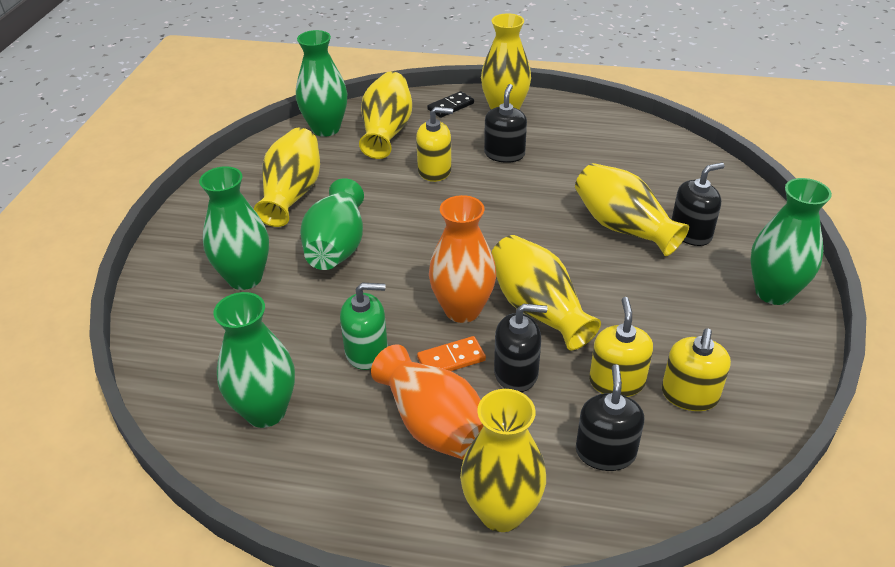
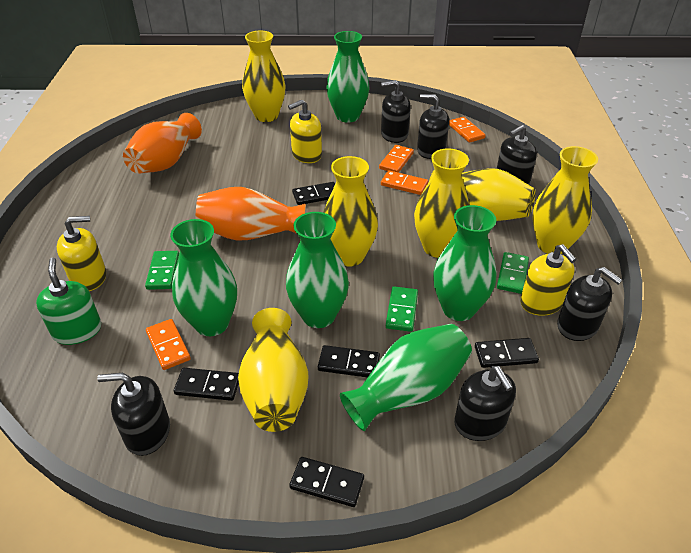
black domino: 1 -> 5
black soap dispenser: 4 -> 6
green domino: 0 -> 3
orange domino: 1 -> 4

